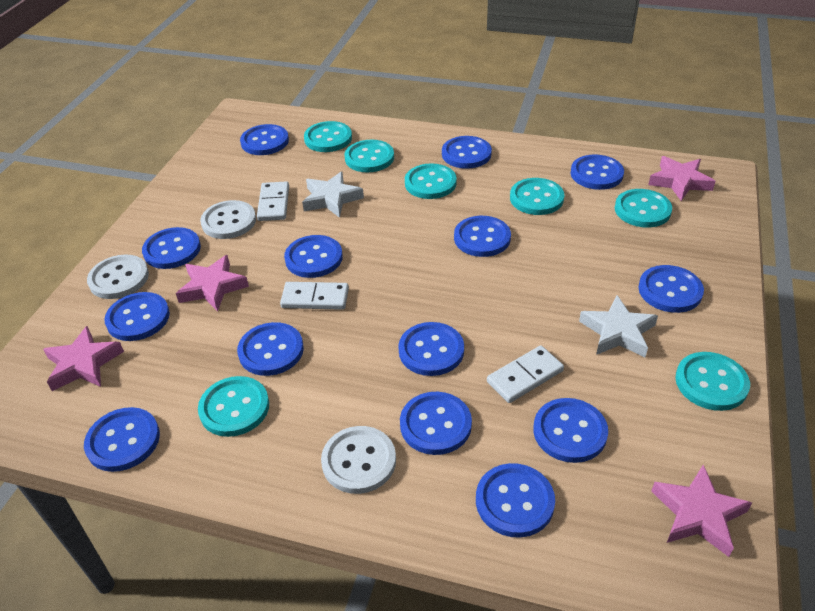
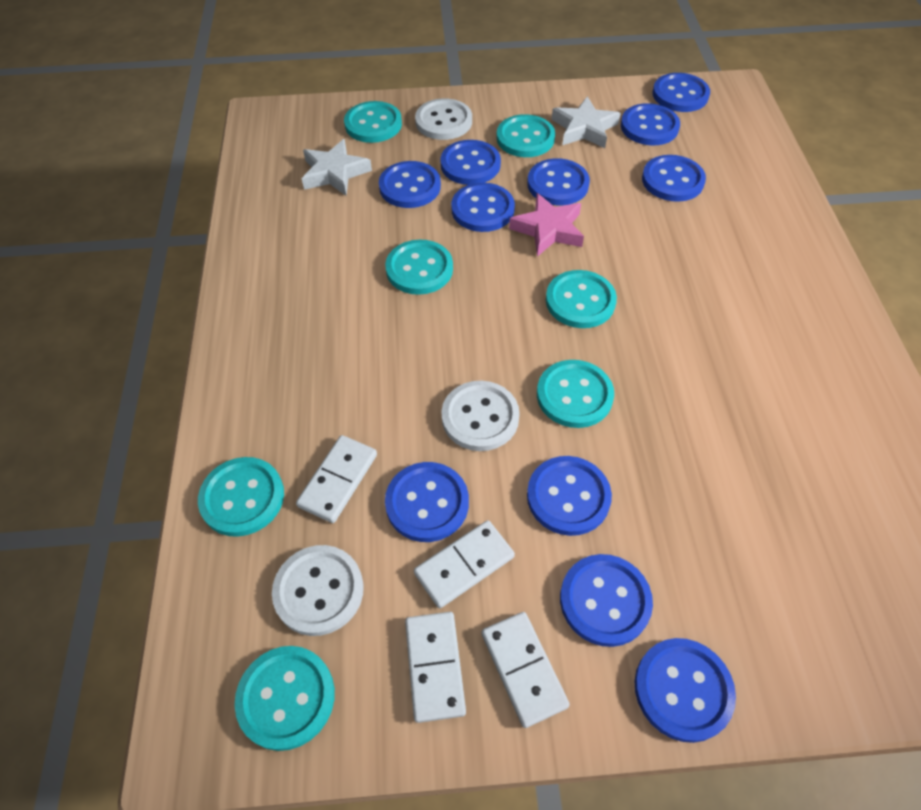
blue button: 14 -> 11
pink star: 4 -> 1
white domino: 3 -> 4

